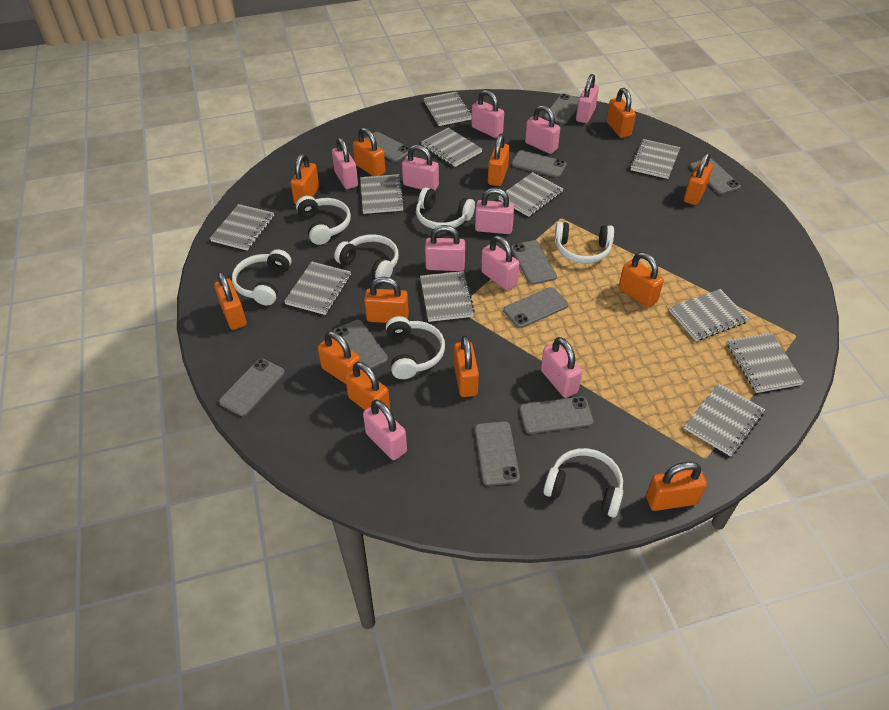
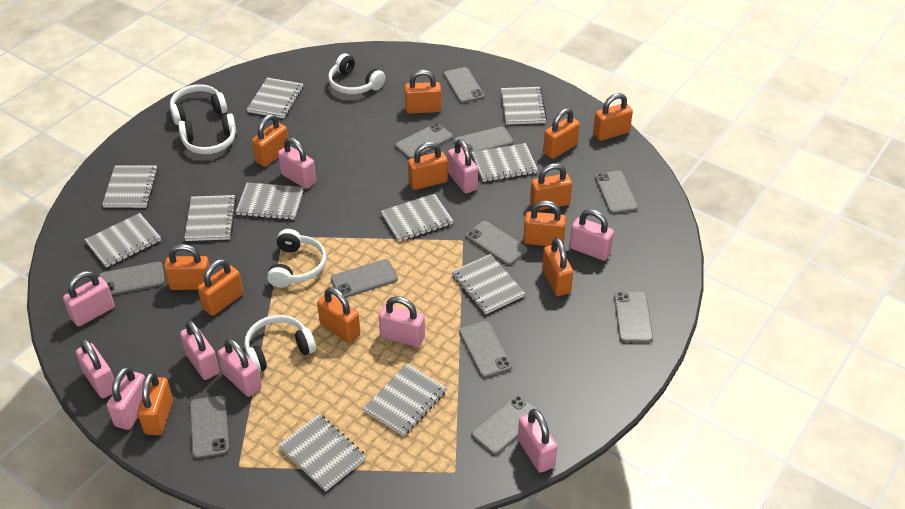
grey phone: 10 -> 11
white headphones: 7 -> 5

